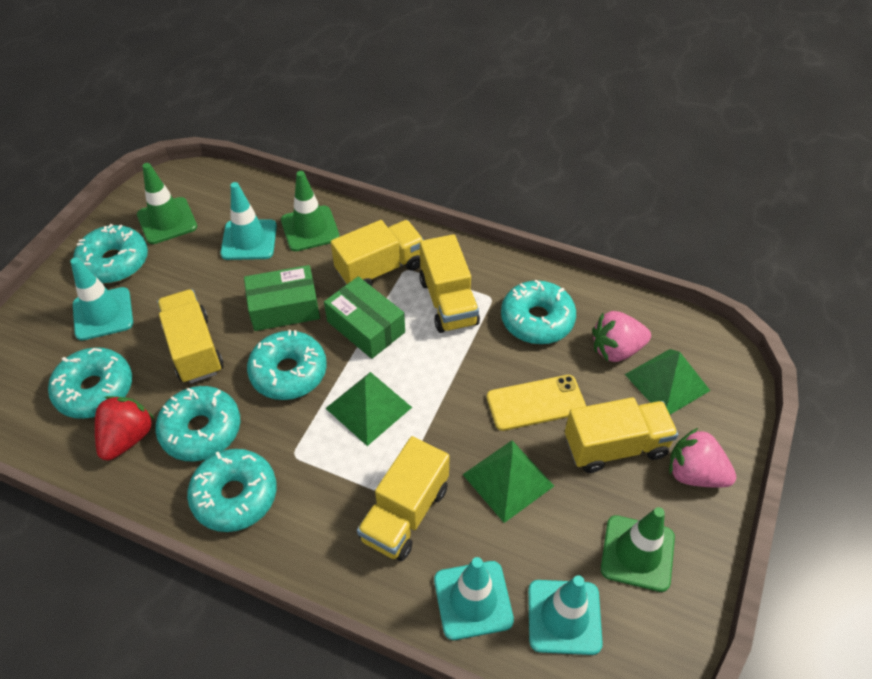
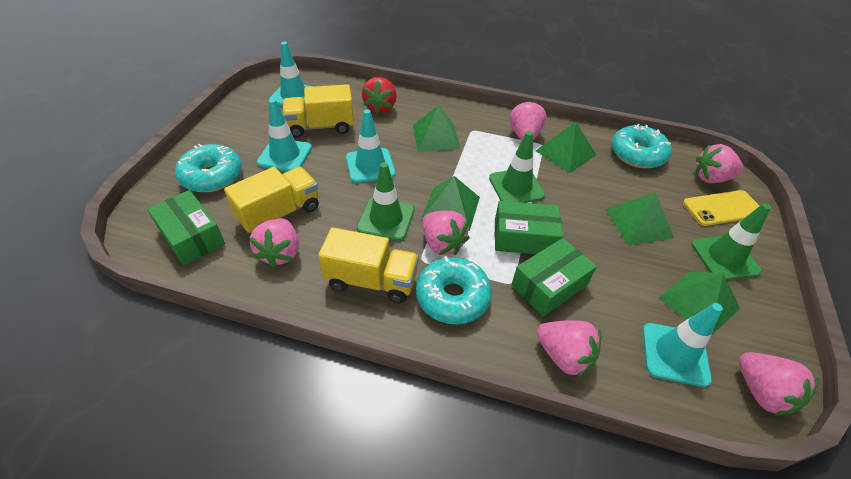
green box: 2 -> 3
green pyramid: 3 -> 5
pink strawberry: 2 -> 6
turquoise donut: 6 -> 3
yellow truck: 5 -> 3

